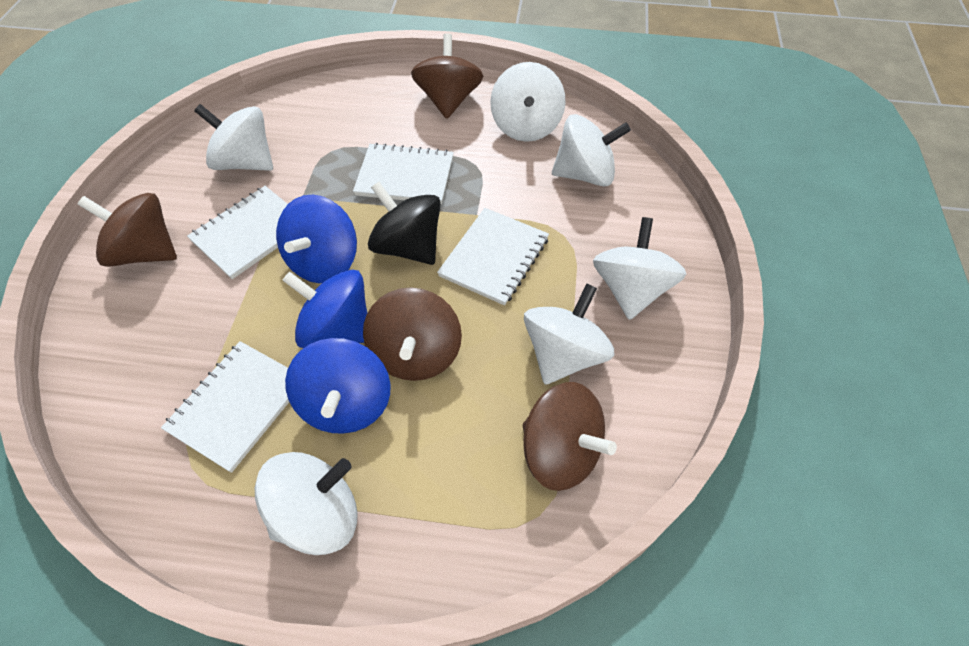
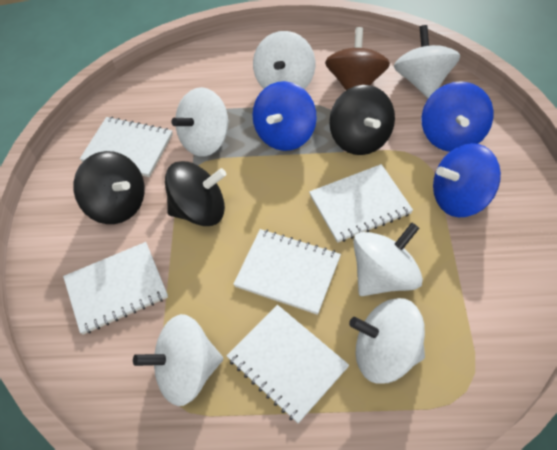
black spinning top: 1 -> 3
brown spinning top: 4 -> 1
white notebook: 4 -> 5

